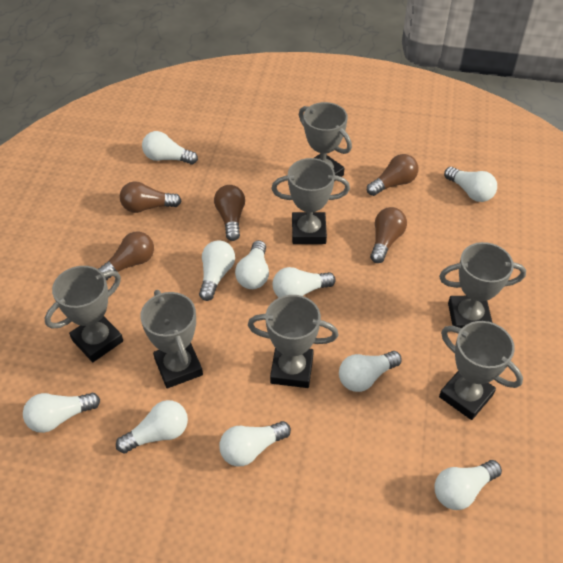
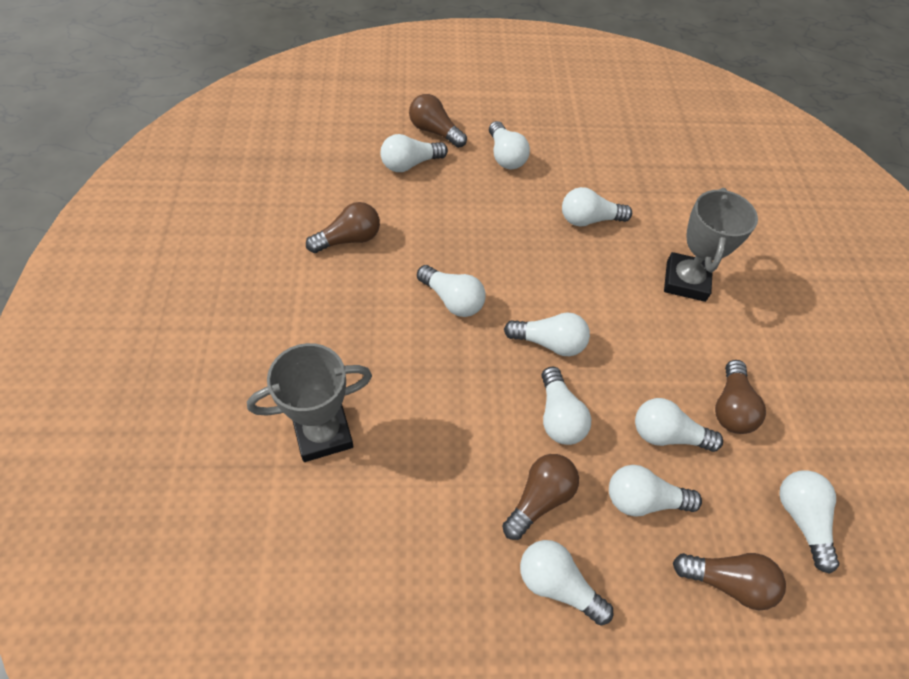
grey trophy: 7 -> 2

